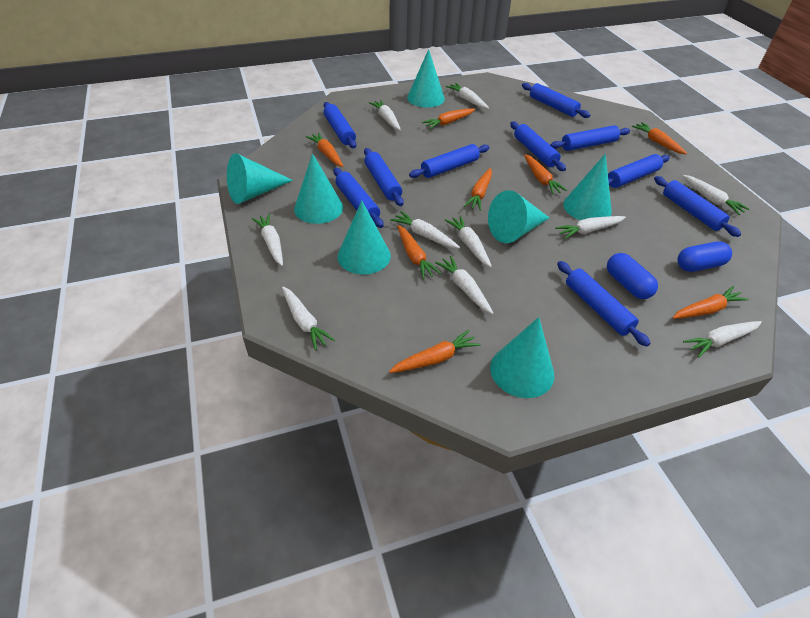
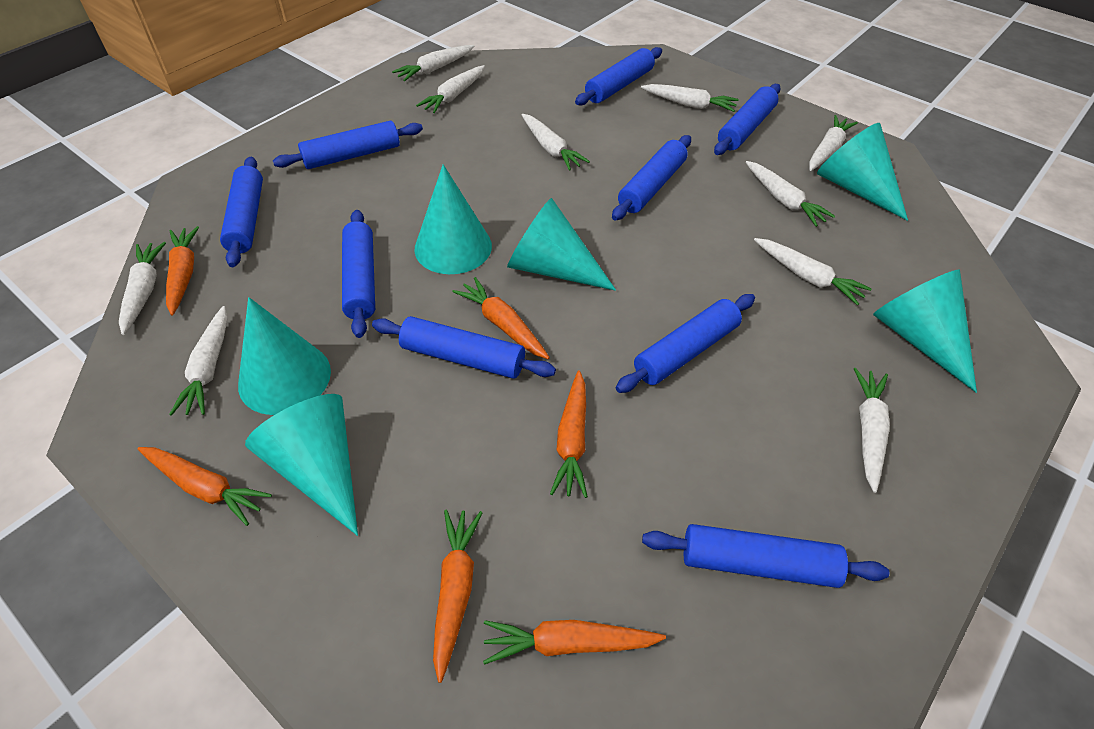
blue capsule: 2 -> 0
blue rolling pin: 10 -> 9
orange carrot: 8 -> 6
turquoise cone: 7 -> 6

